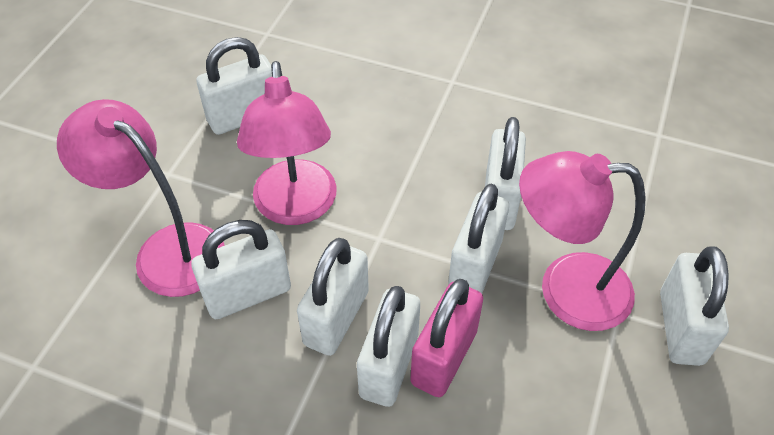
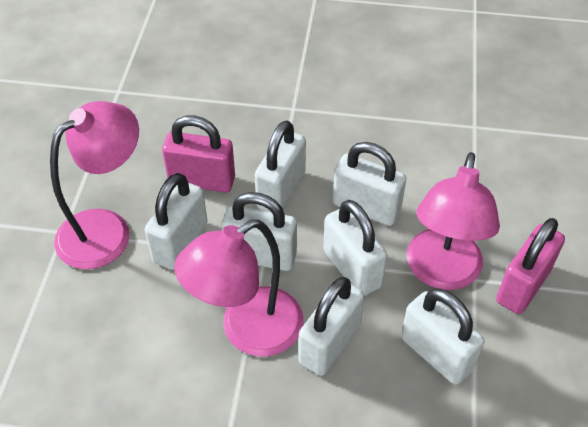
pink padlock: 1 -> 2

